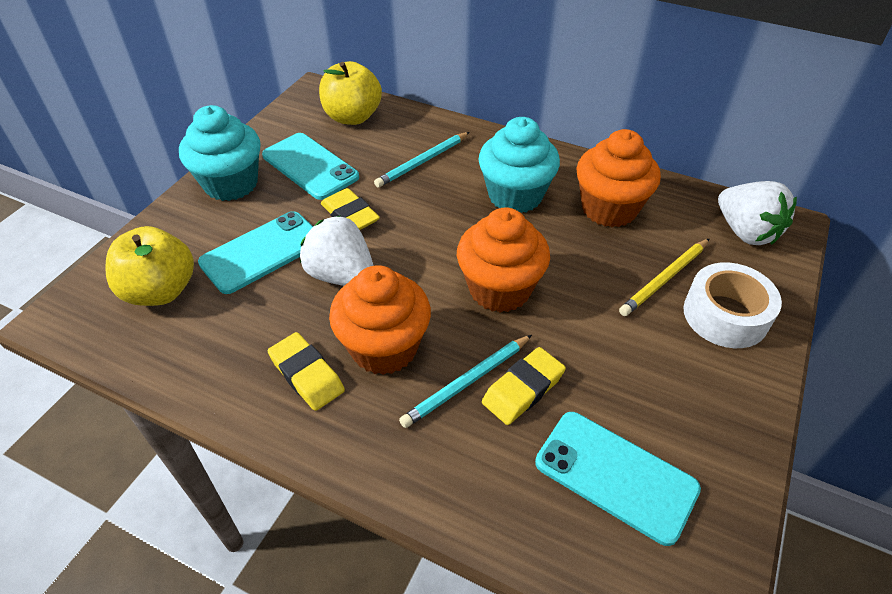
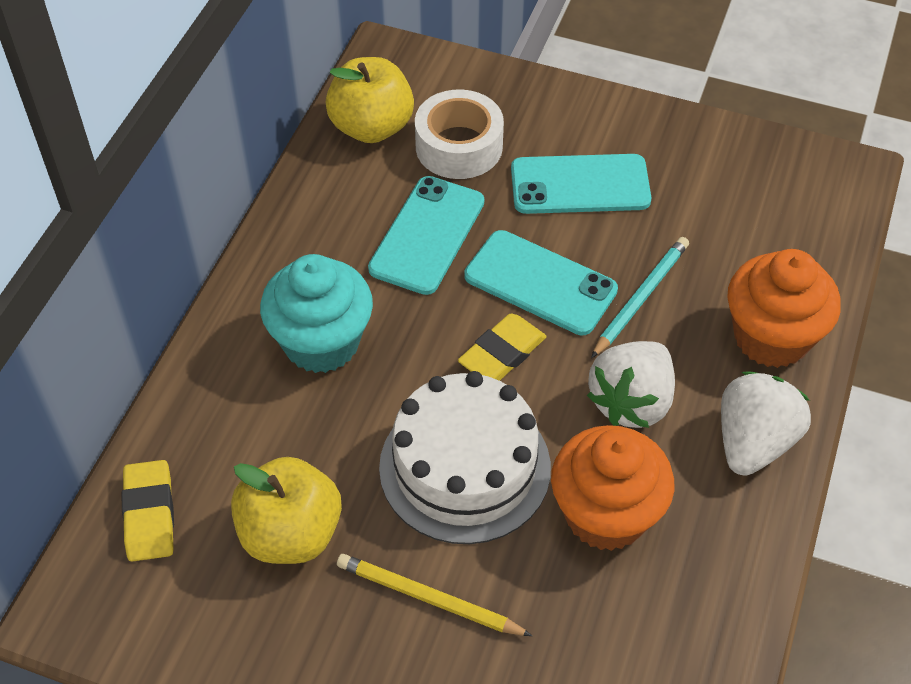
orange cupcake: 3 -> 2
turquoise cupcake: 2 -> 1
turquoise pencil: 2 -> 1
white cake: 0 -> 1
yellow eraser: 3 -> 2

